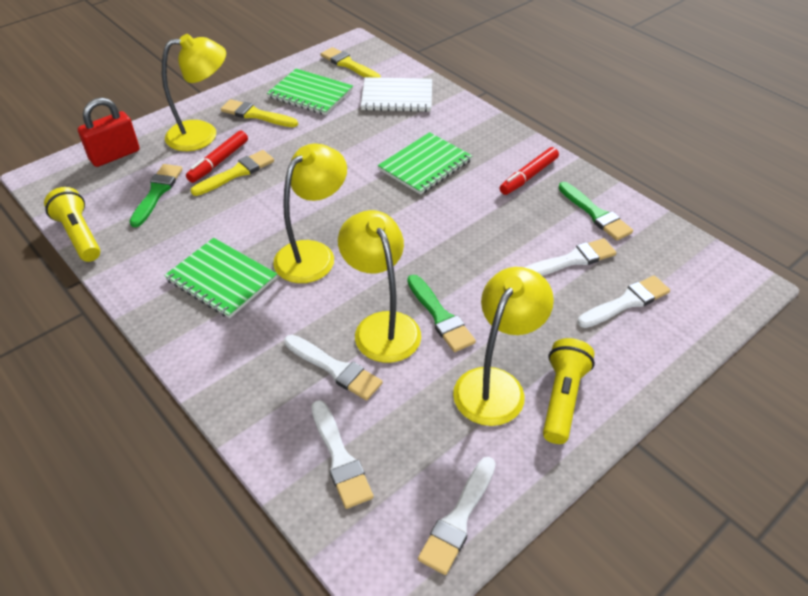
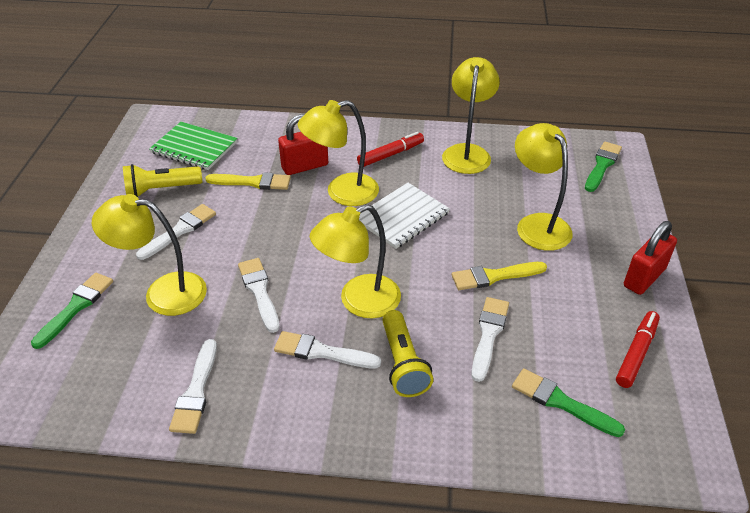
green notebook: 3 -> 1
red padlock: 1 -> 2
yellow brush: 3 -> 2
yellow lamp: 4 -> 5

